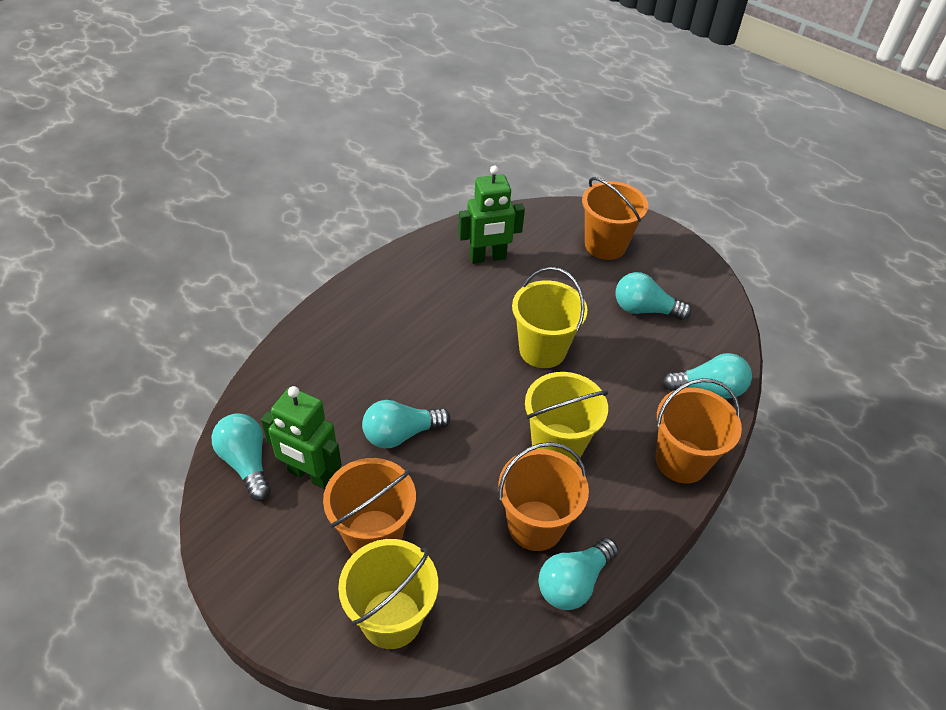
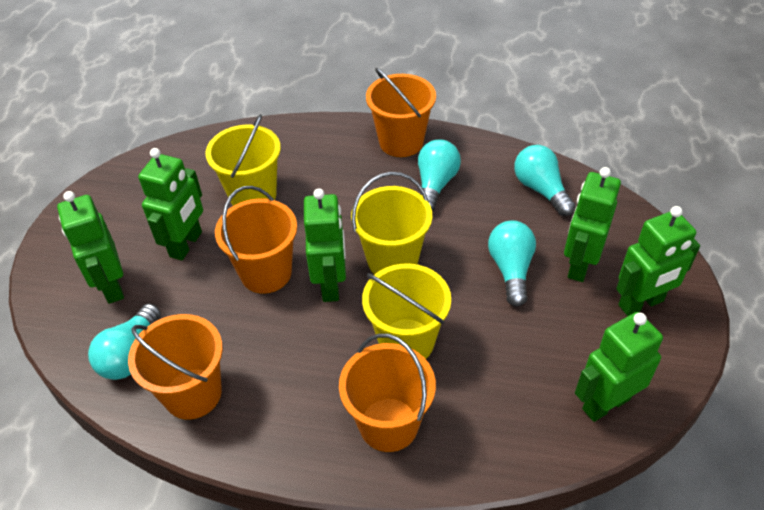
green robot: 2 -> 6
turquoise light bulb: 5 -> 4

